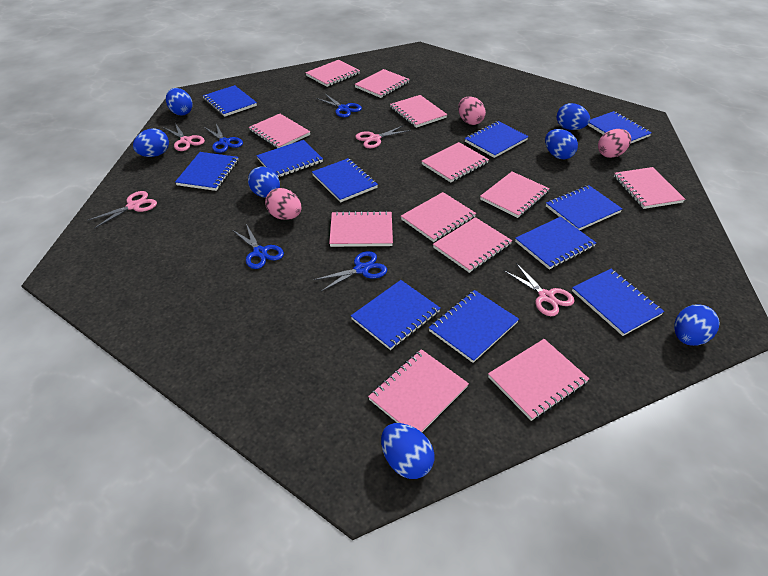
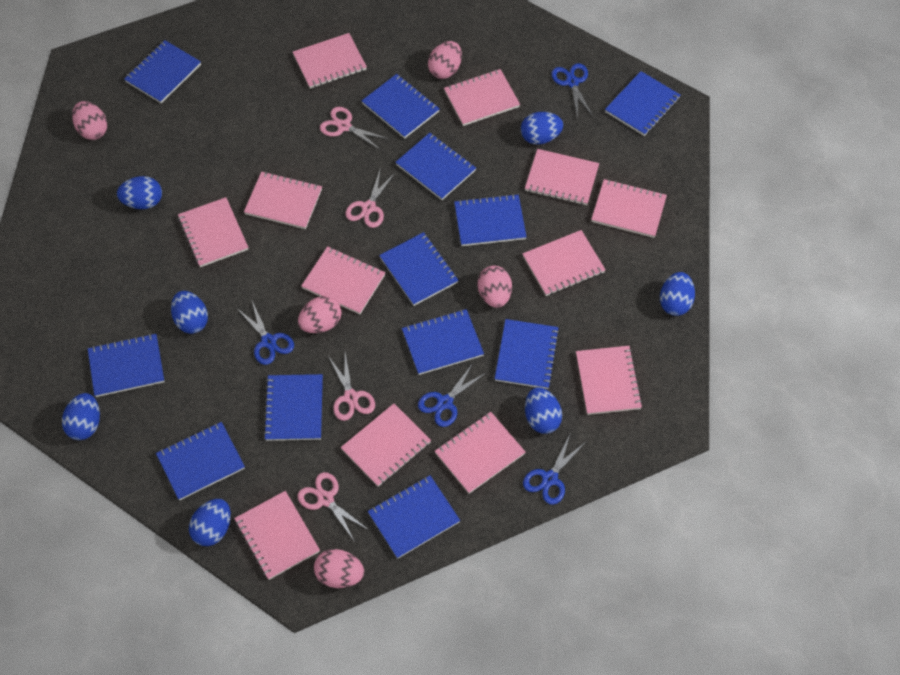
blue notebook: 11 -> 12
pink egg: 3 -> 5

